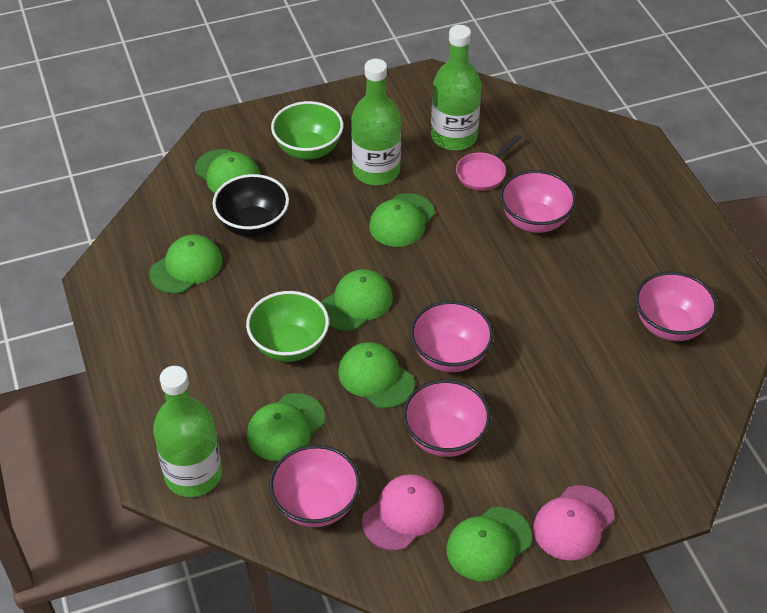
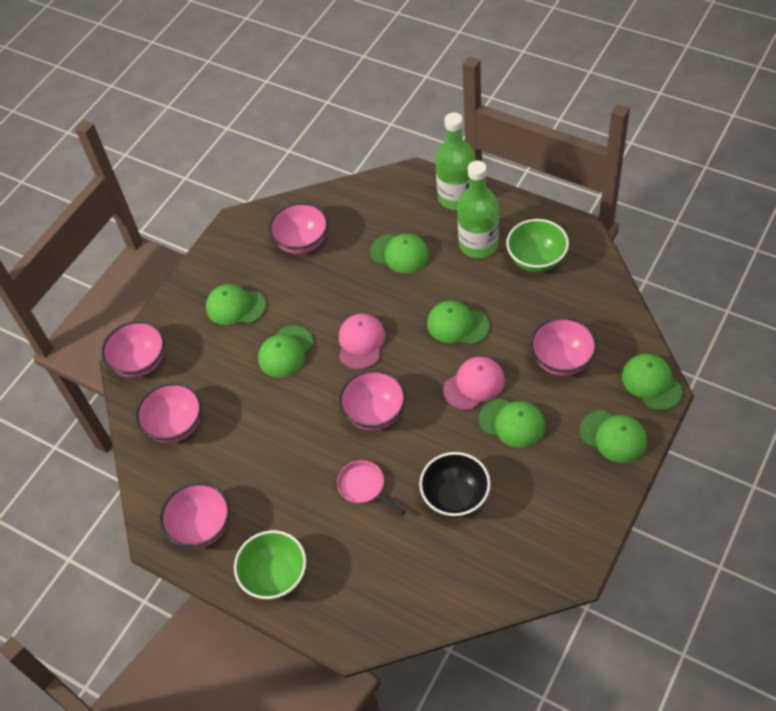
green bottle: 3 -> 2
pink bowl: 5 -> 6

